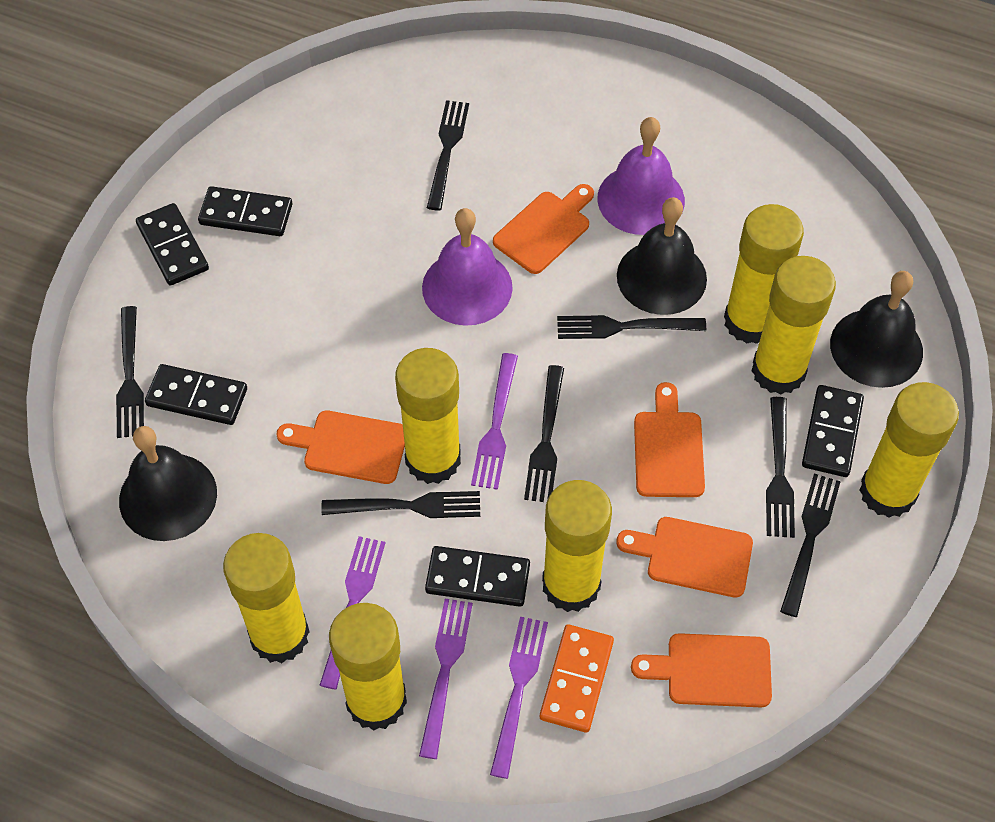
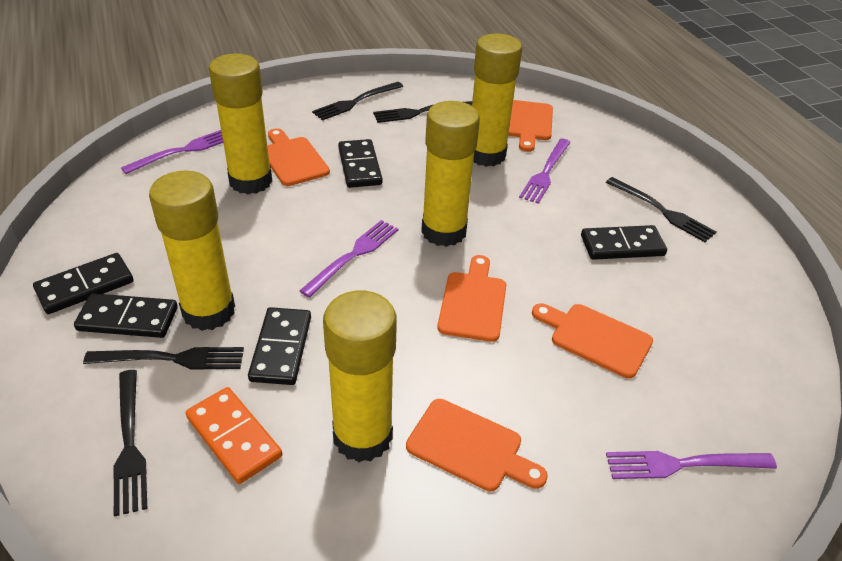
black bell: 3 -> 0
black fork: 7 -> 5
purple bell: 2 -> 0
yellow glue stick: 7 -> 5

